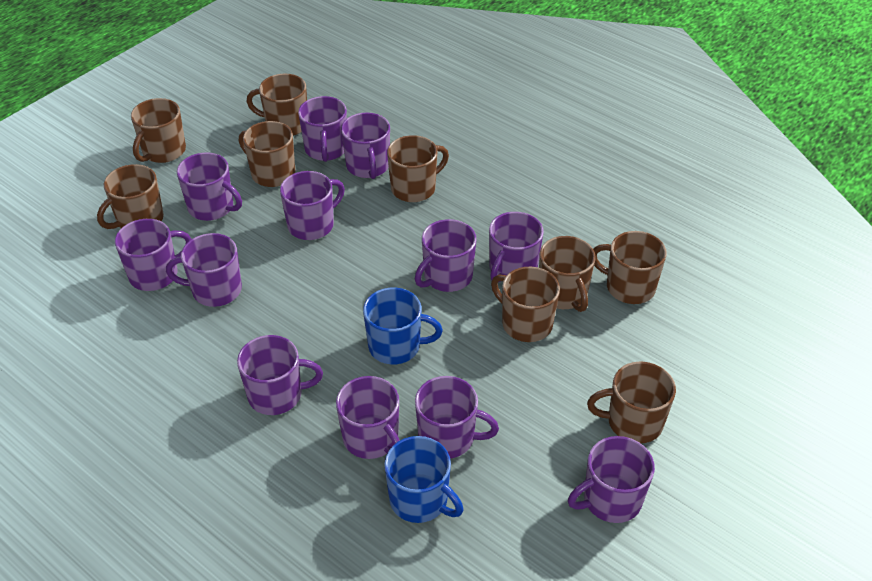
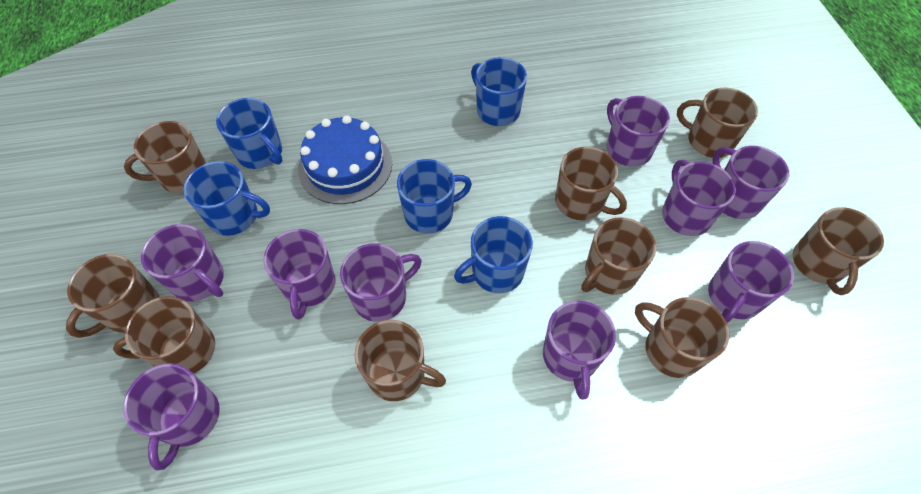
blue cake: 0 -> 1
blue mug: 2 -> 5
purple mug: 12 -> 9

